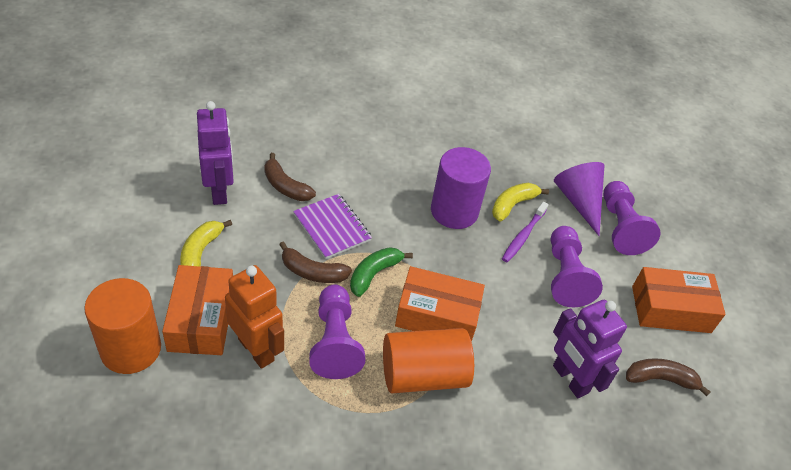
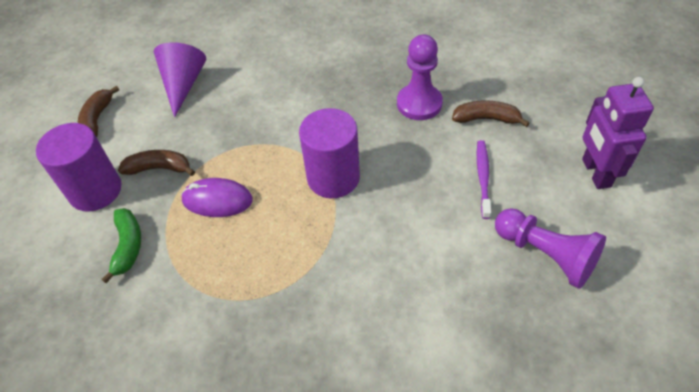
orange box: 3 -> 0
orange cylinder: 2 -> 0
orange robot: 1 -> 0
purple cylinder: 1 -> 2
purple mouse: 0 -> 1
purple notebook: 1 -> 0
purple pawn: 3 -> 2
purple robot: 2 -> 1
yellow banana: 2 -> 0

